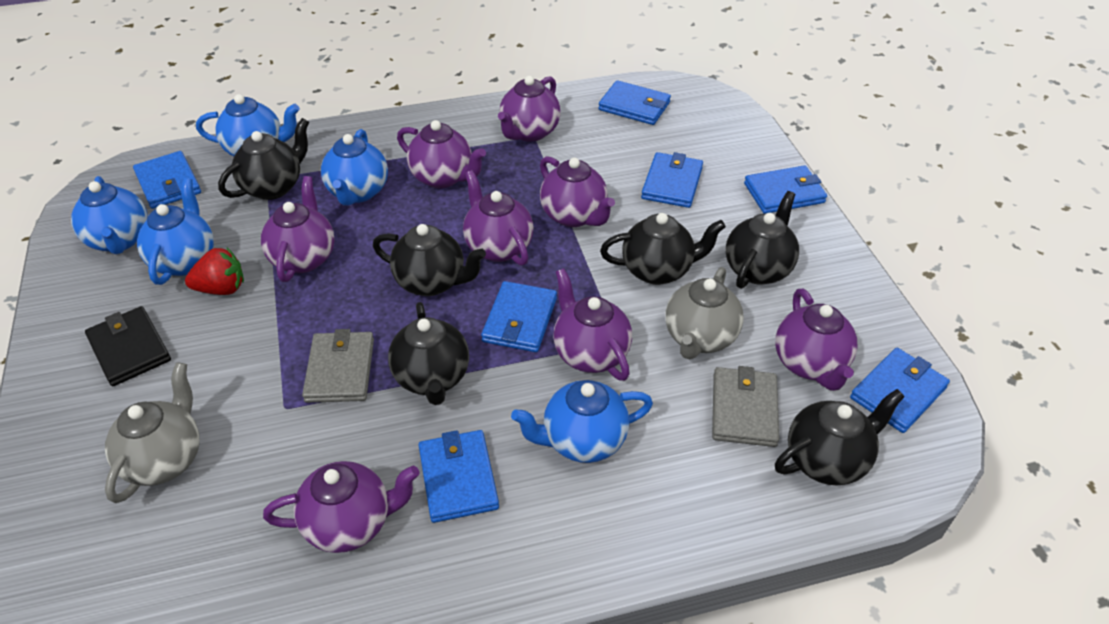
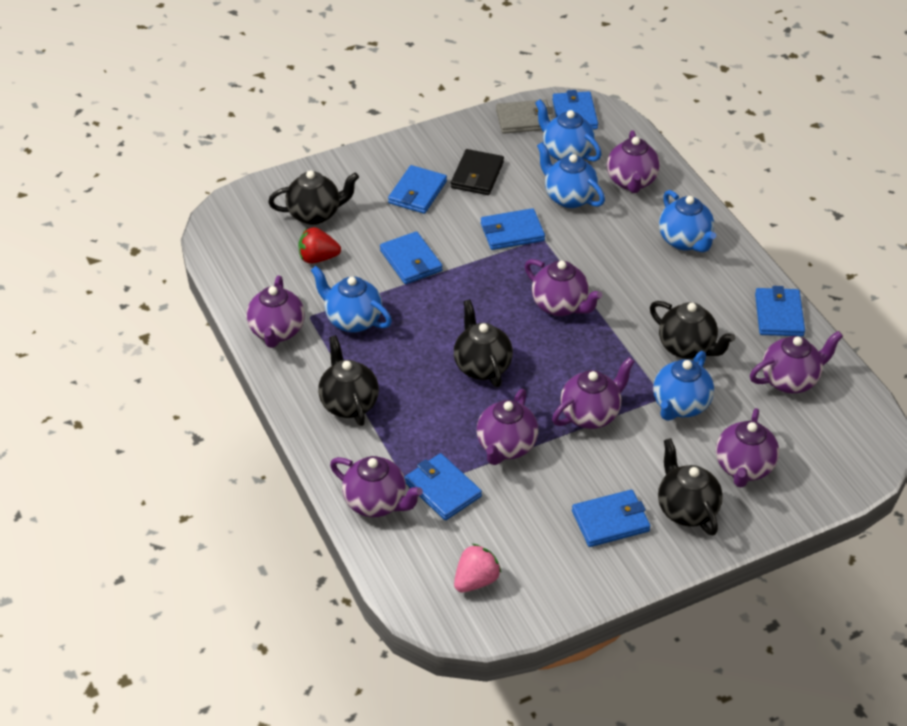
black teapot: 6 -> 5
grey teapot: 2 -> 0
grey wallet: 2 -> 1
pink strawberry: 0 -> 1

